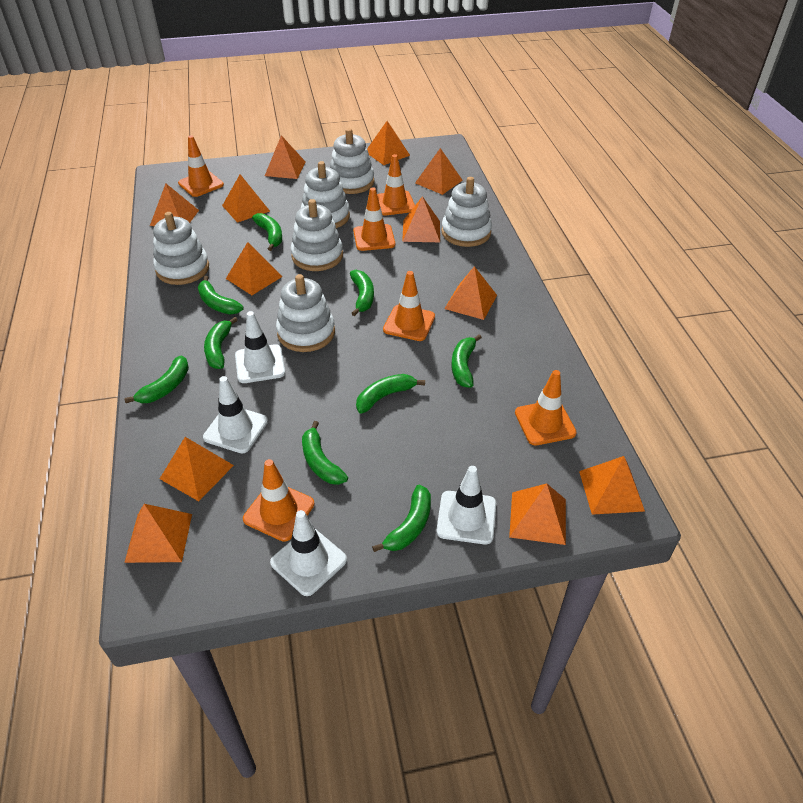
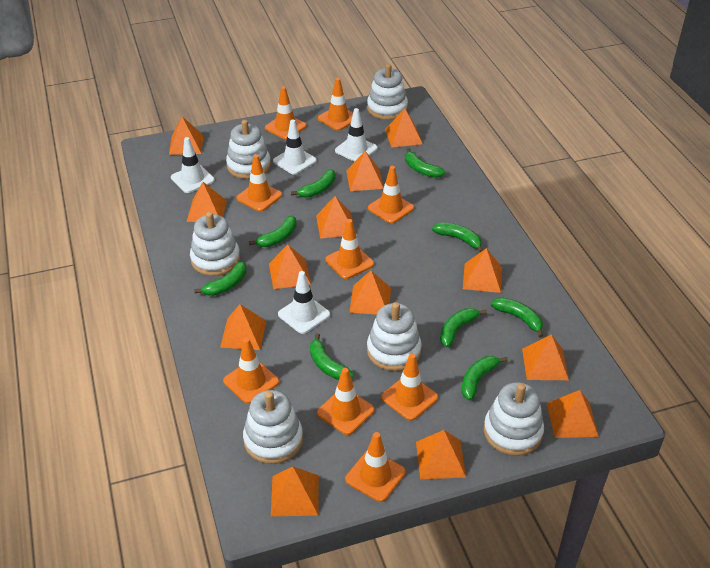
orange pyramid: 12 -> 13
orange traffic cone: 6 -> 9

